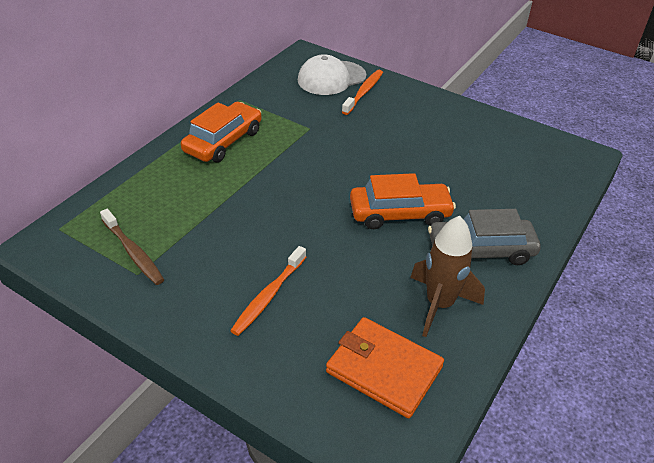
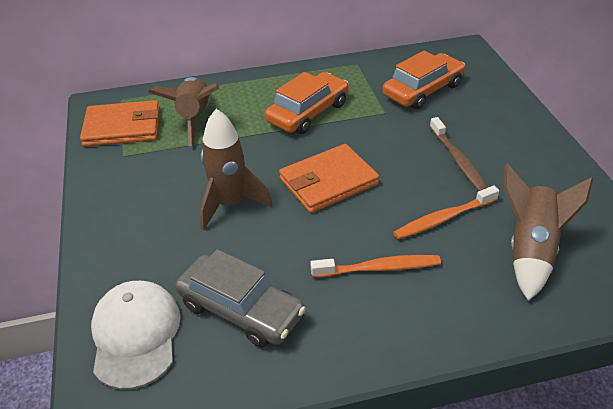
brown rocket: 1 -> 3
orange wallet: 1 -> 2

